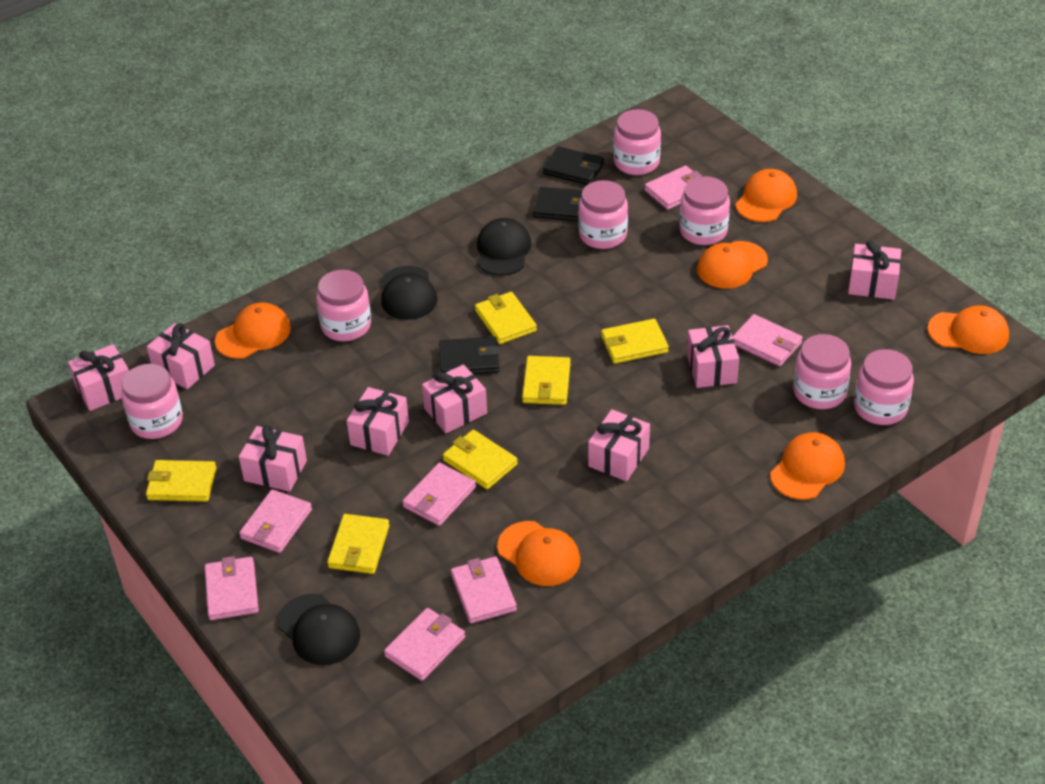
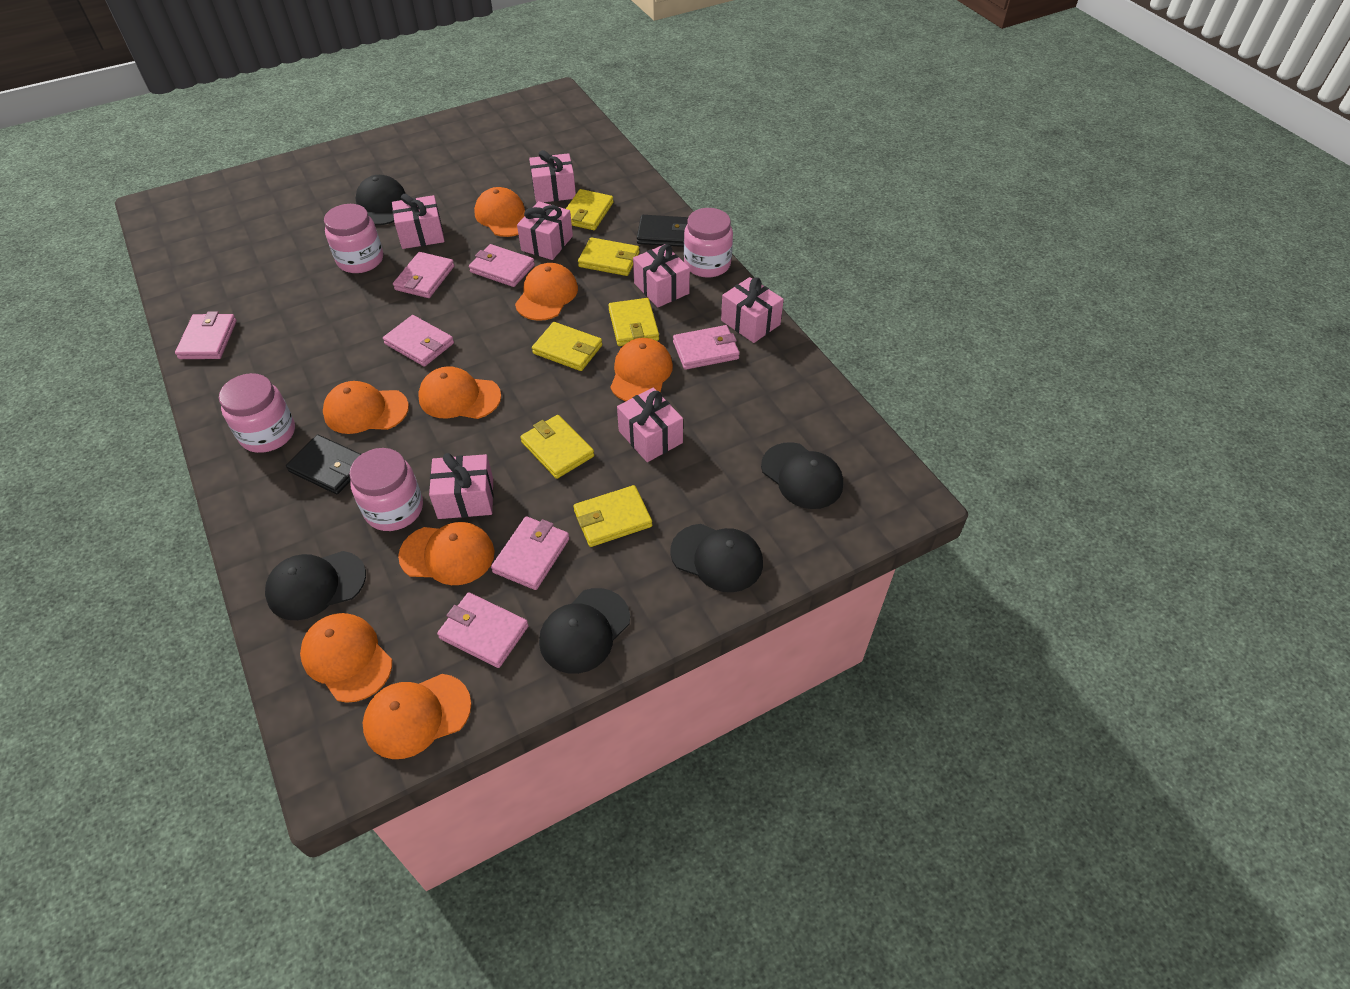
black cap: 3 -> 5
black wallet: 3 -> 2
orange cap: 6 -> 8
pink gift: 8 -> 7
pink jar: 7 -> 4

